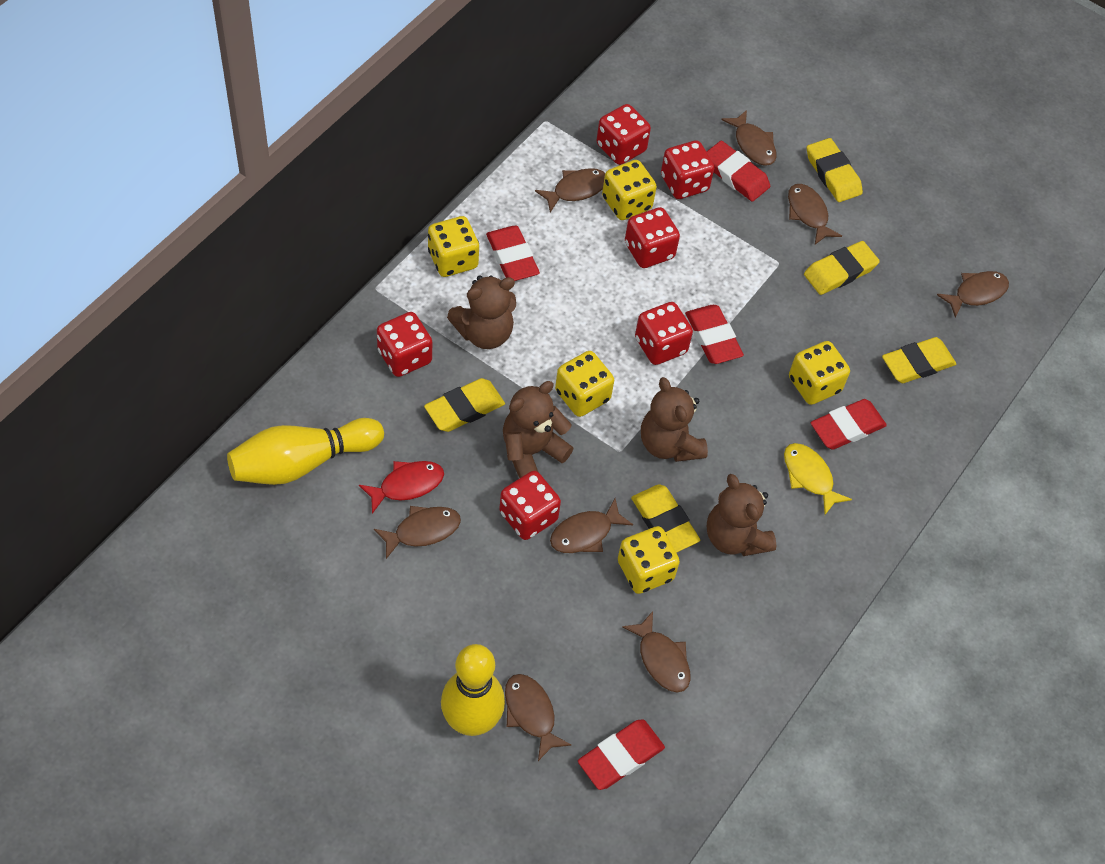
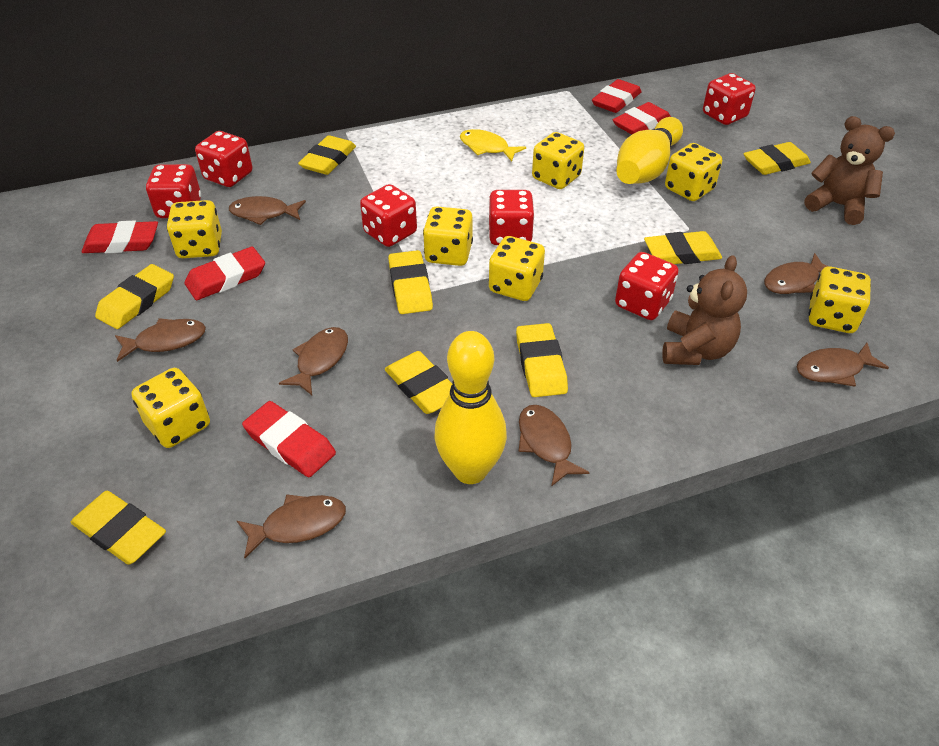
brown fish: 8 -> 7
brown teddy bear: 4 -> 2
red fish: 1 -> 0
yellow dice: 5 -> 7
yellow eraser: 5 -> 8

